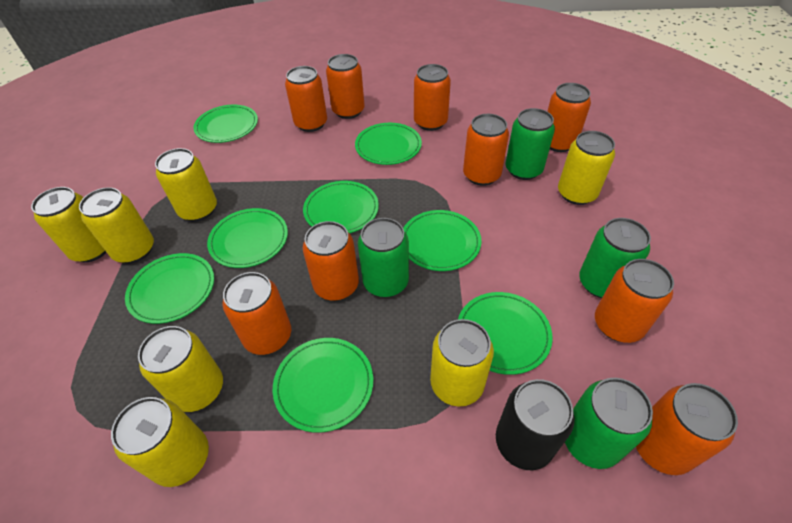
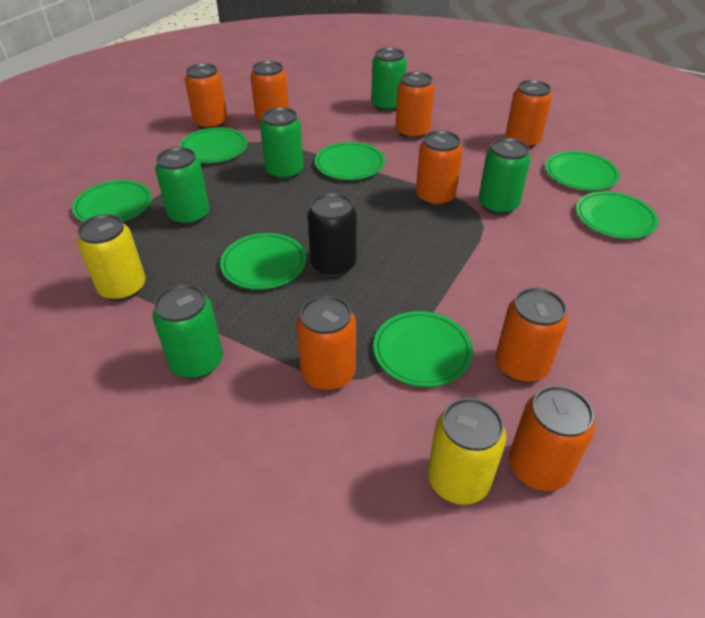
green can: 4 -> 5
green plate: 8 -> 7
orange can: 9 -> 8
yellow can: 7 -> 2

